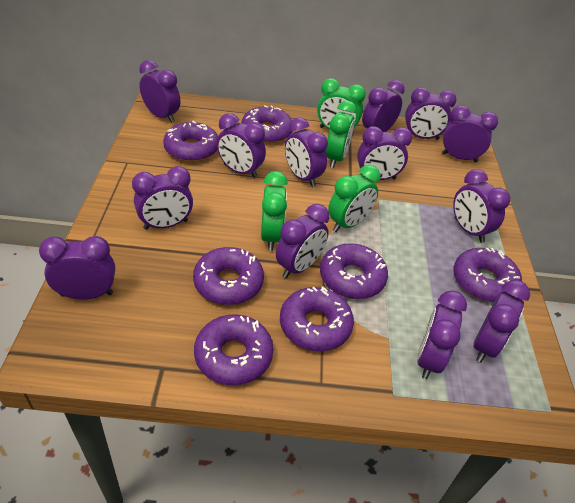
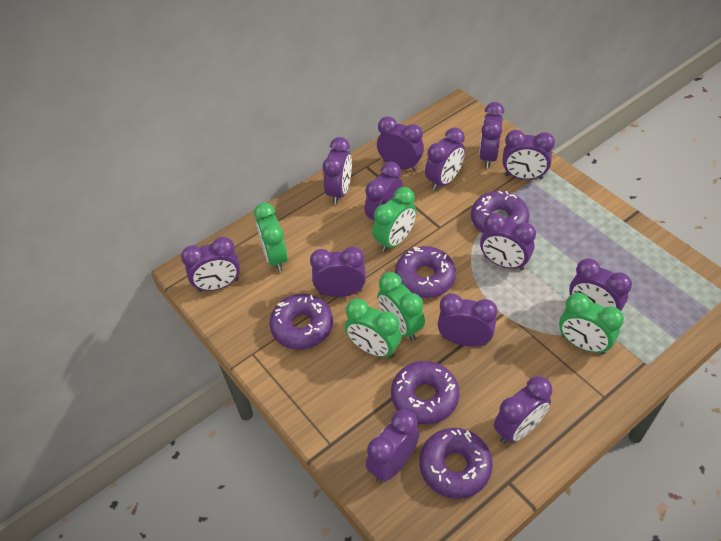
green clock: 4 -> 5
purple donut: 7 -> 5

